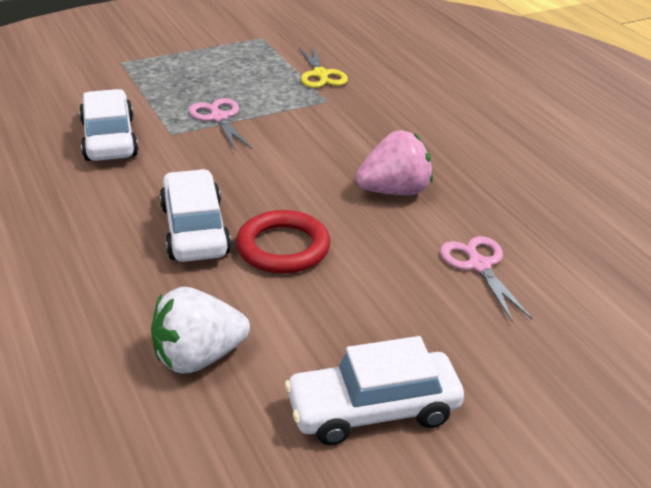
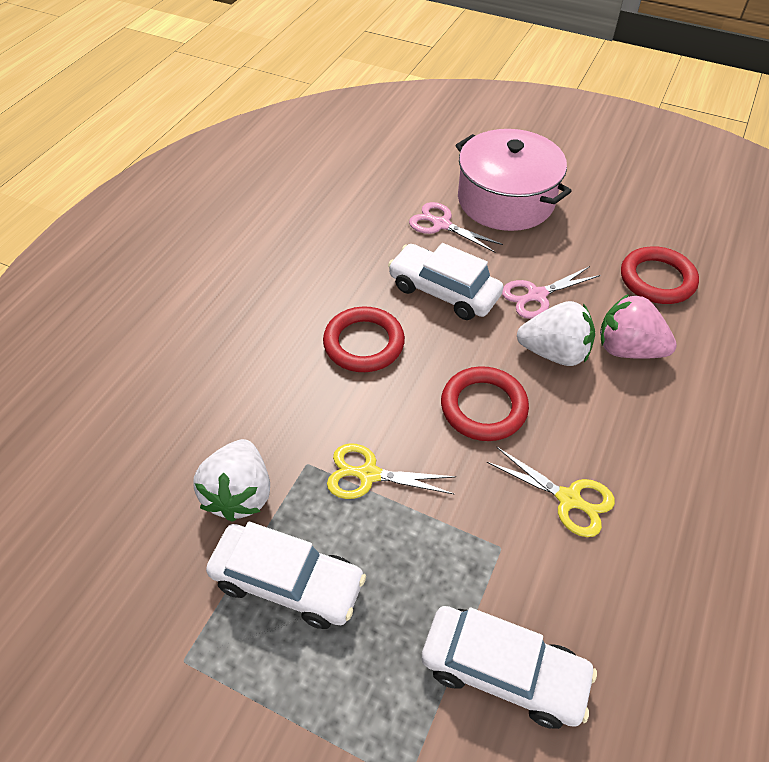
pink pot: 0 -> 1
red ring: 1 -> 3
white strawberry: 1 -> 2
yellow scissors: 1 -> 2

